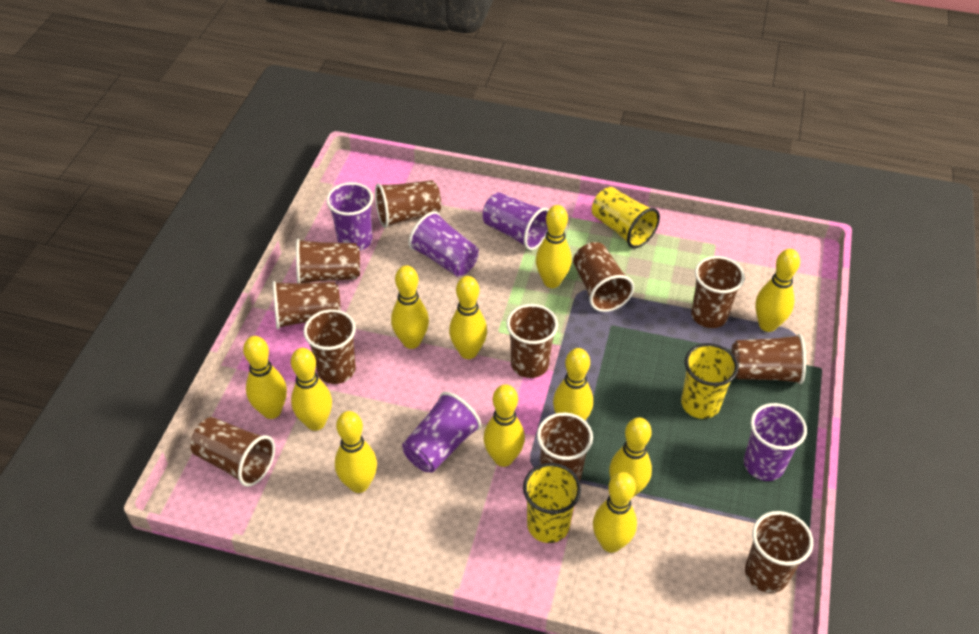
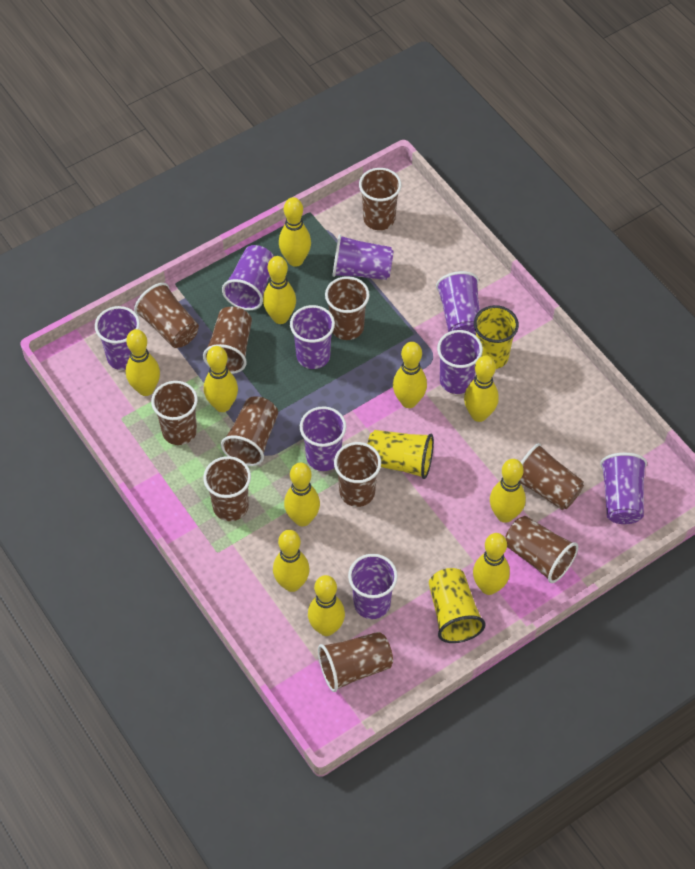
purple cup: 5 -> 9

